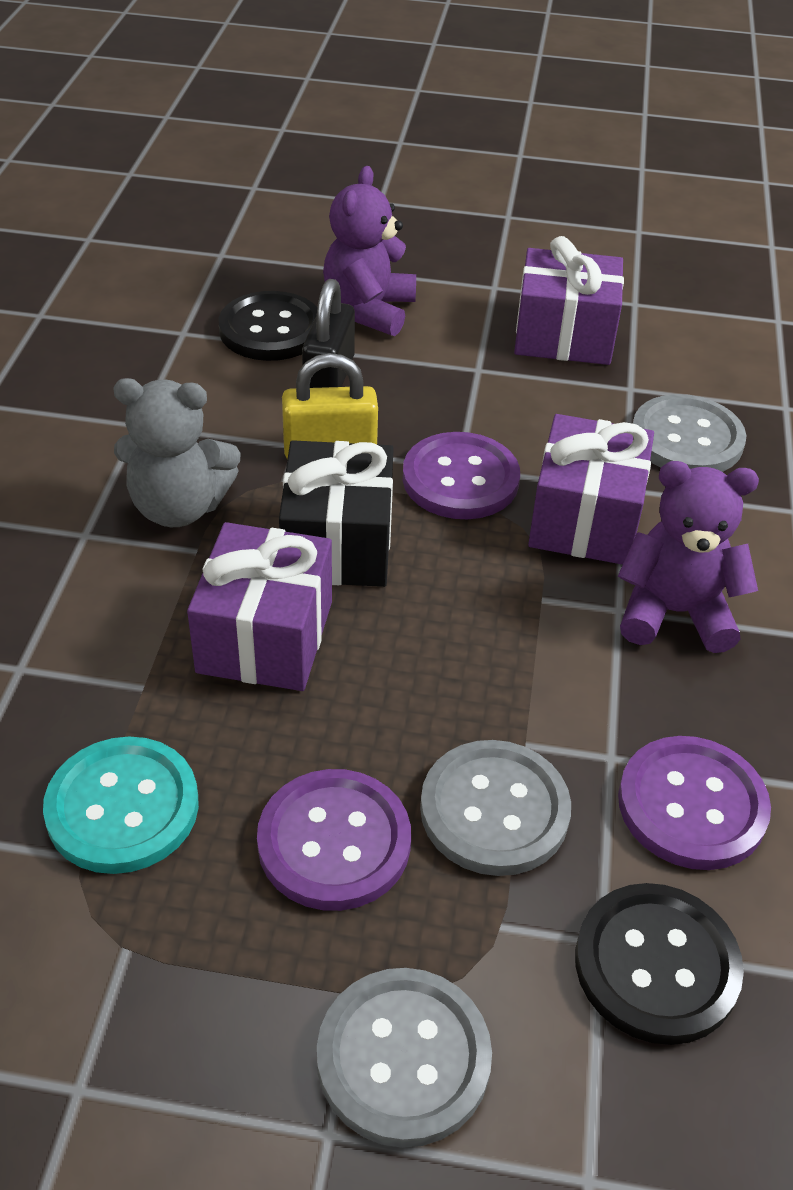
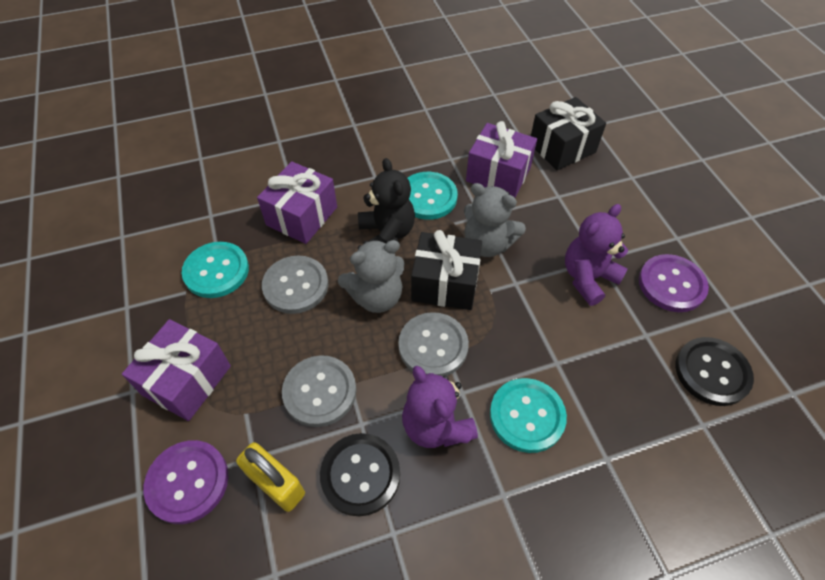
black gift: 1 -> 2
black padlock: 1 -> 0
black teddy bear: 0 -> 1
grey teddy bear: 1 -> 2
purple button: 3 -> 2
turquoise button: 1 -> 3

